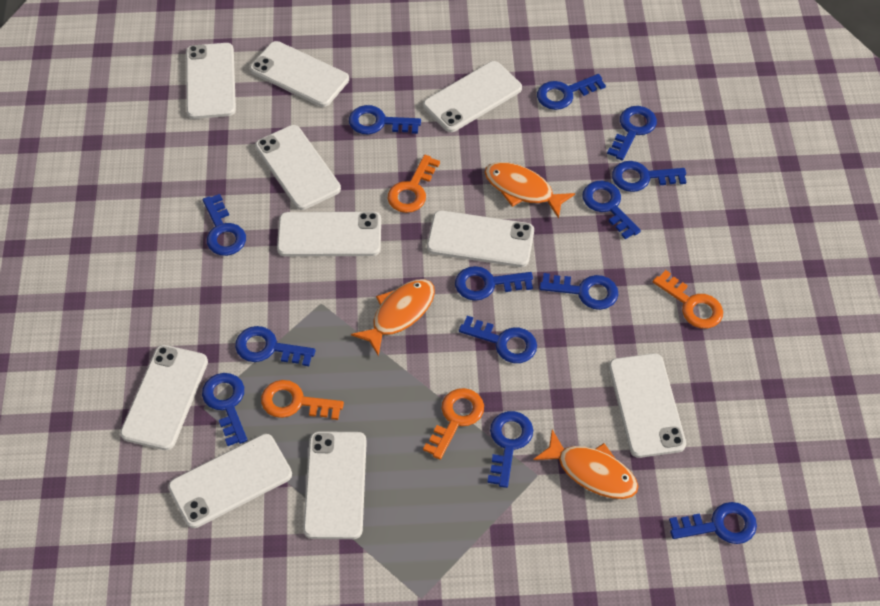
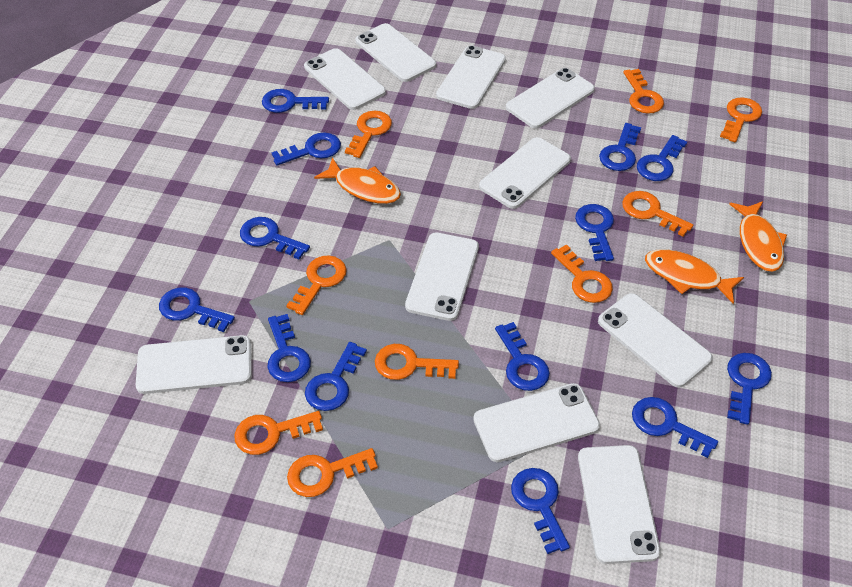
orange key: 4 -> 9

